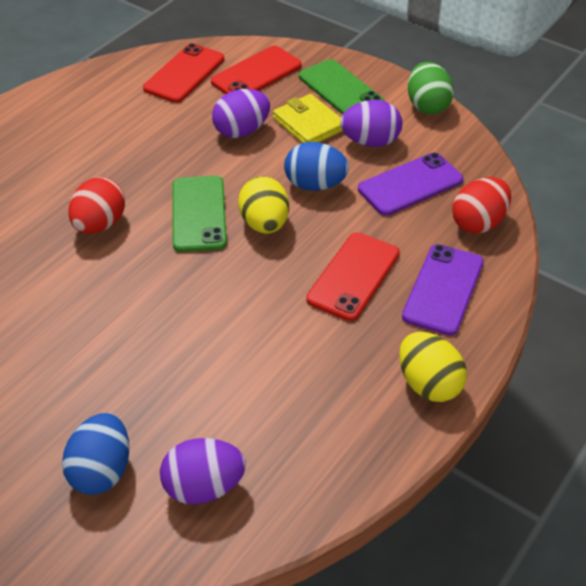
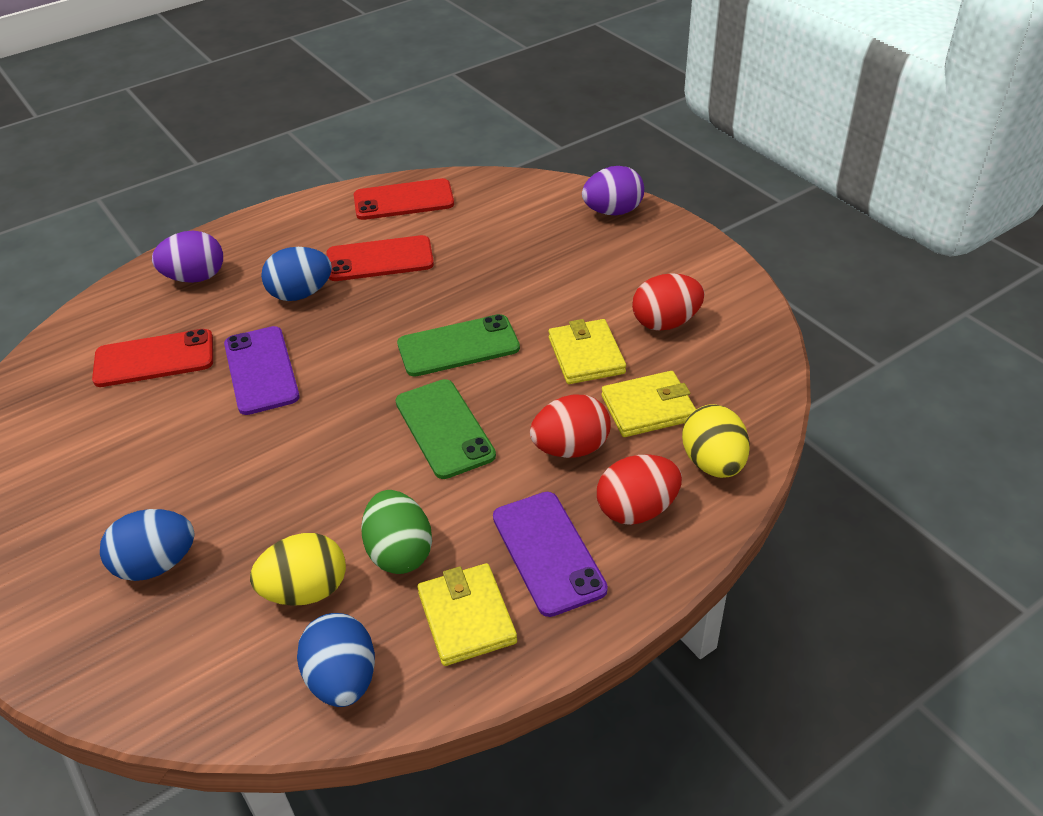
blue egg: 2 -> 3
purple egg: 3 -> 2
red egg: 2 -> 3
yellow wallet: 1 -> 3

